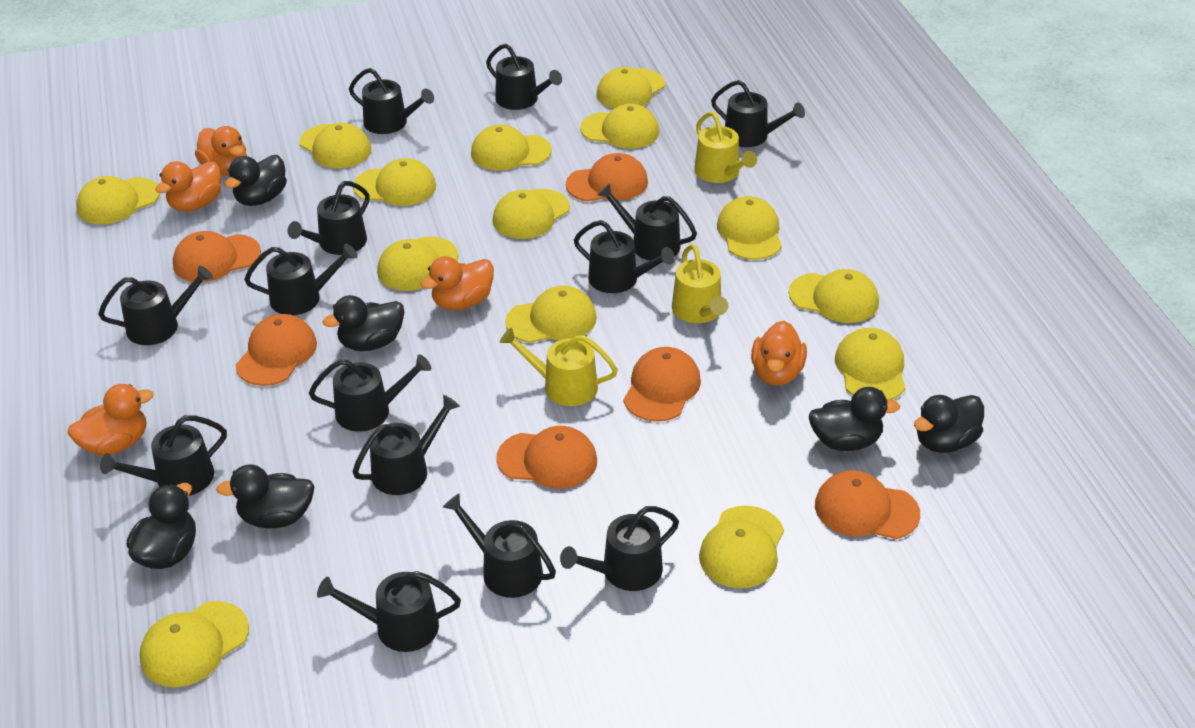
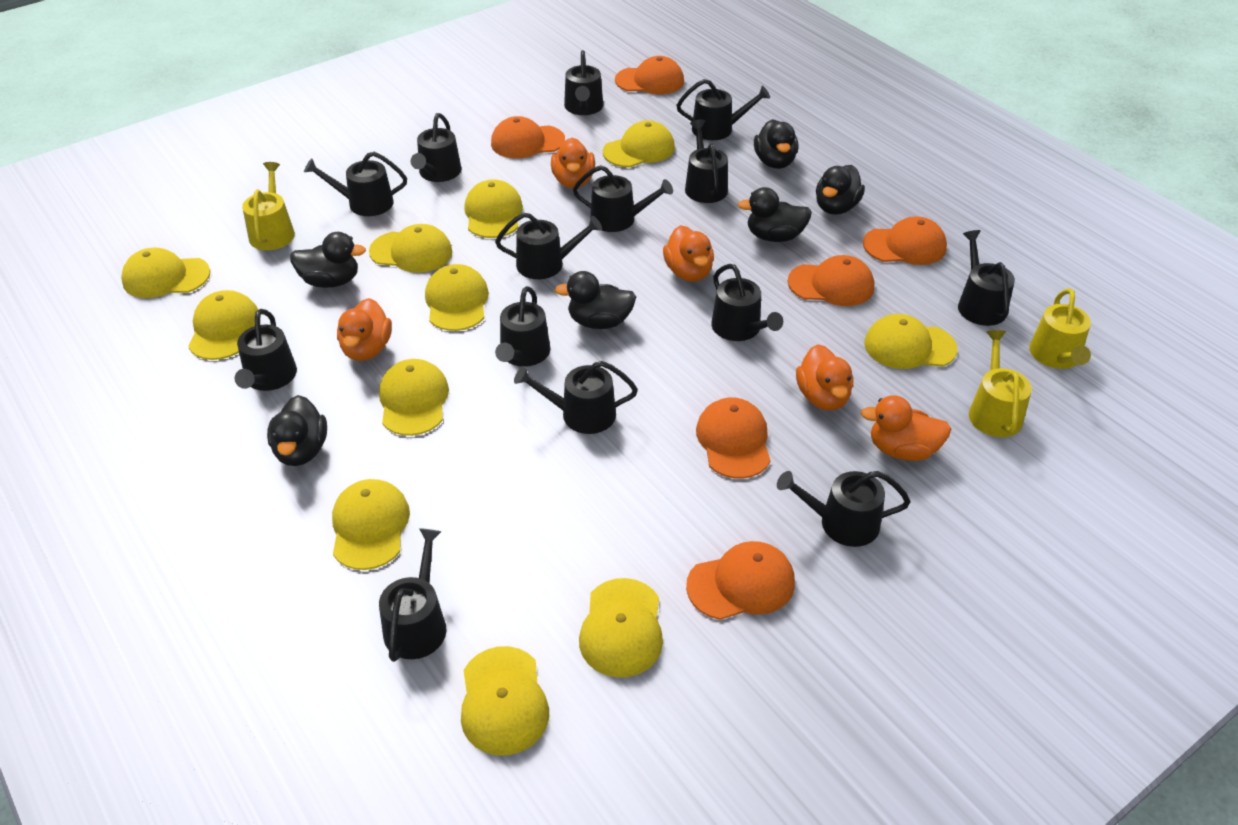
yellow cap: 14 -> 11

